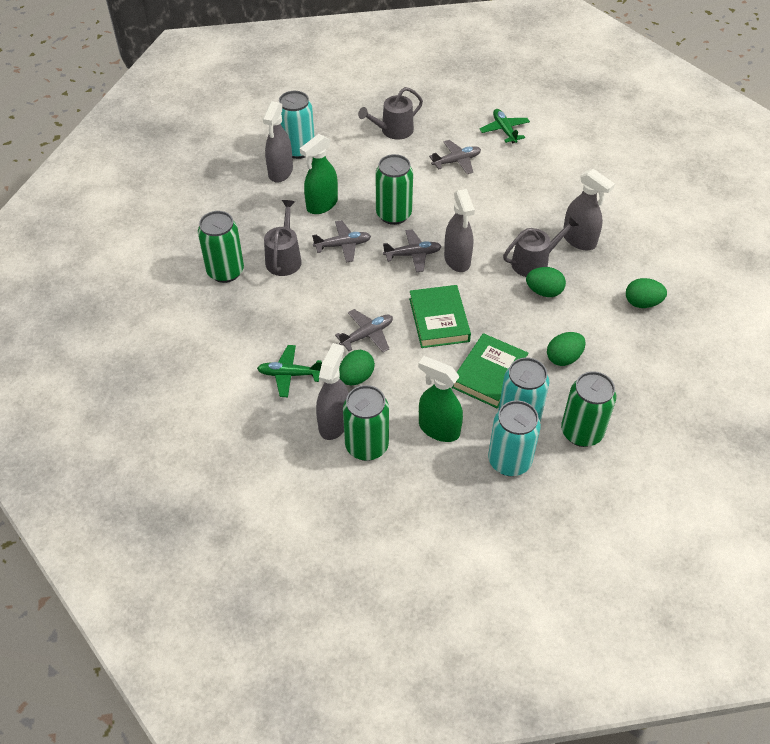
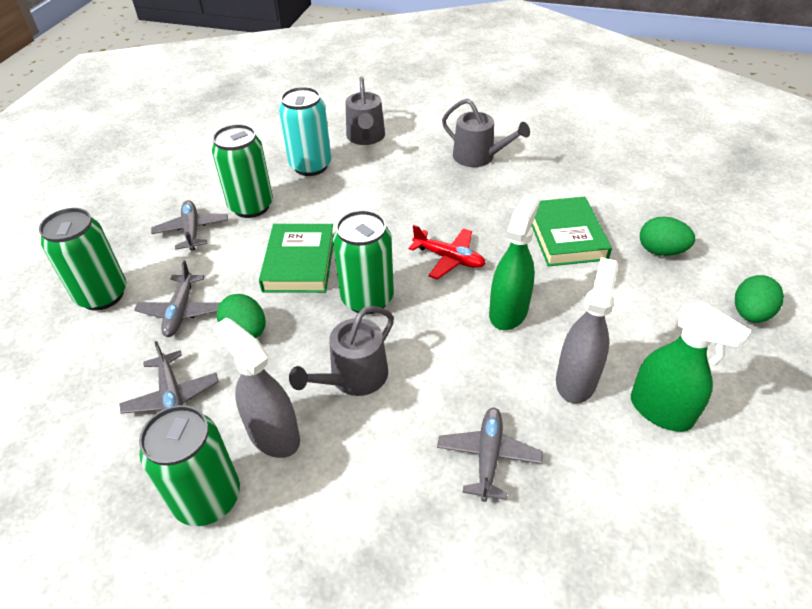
green egg: 4 -> 3
green plane: 2 -> 0
grey spray bottle: 4 -> 2
red plane: 0 -> 1
turquoise can: 3 -> 1

